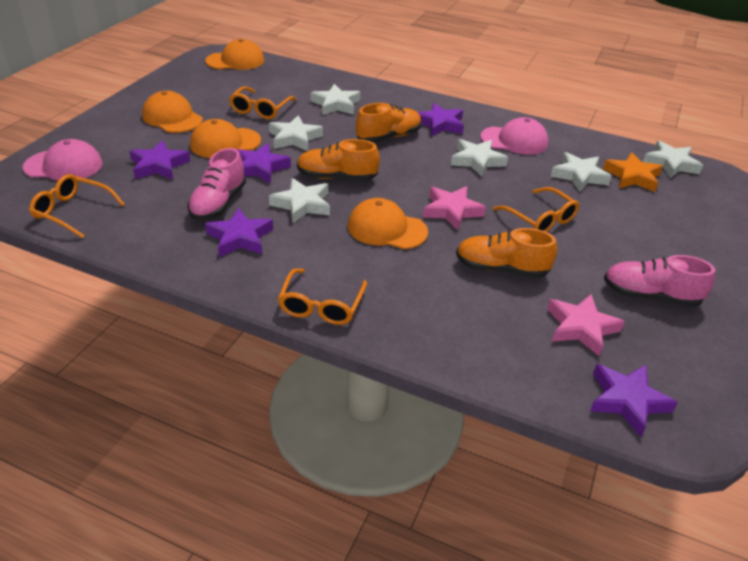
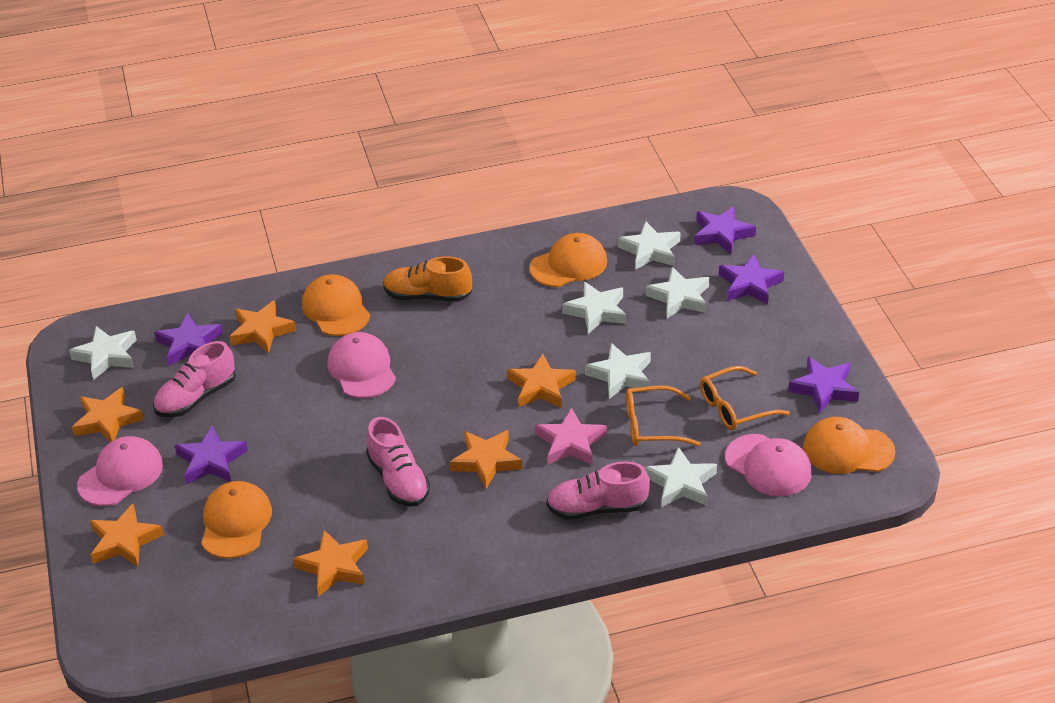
orange glasses: 4 -> 2
orange shoe: 3 -> 1
orange star: 1 -> 6
pink cap: 2 -> 3
pink shoe: 2 -> 3
pink star: 2 -> 1

